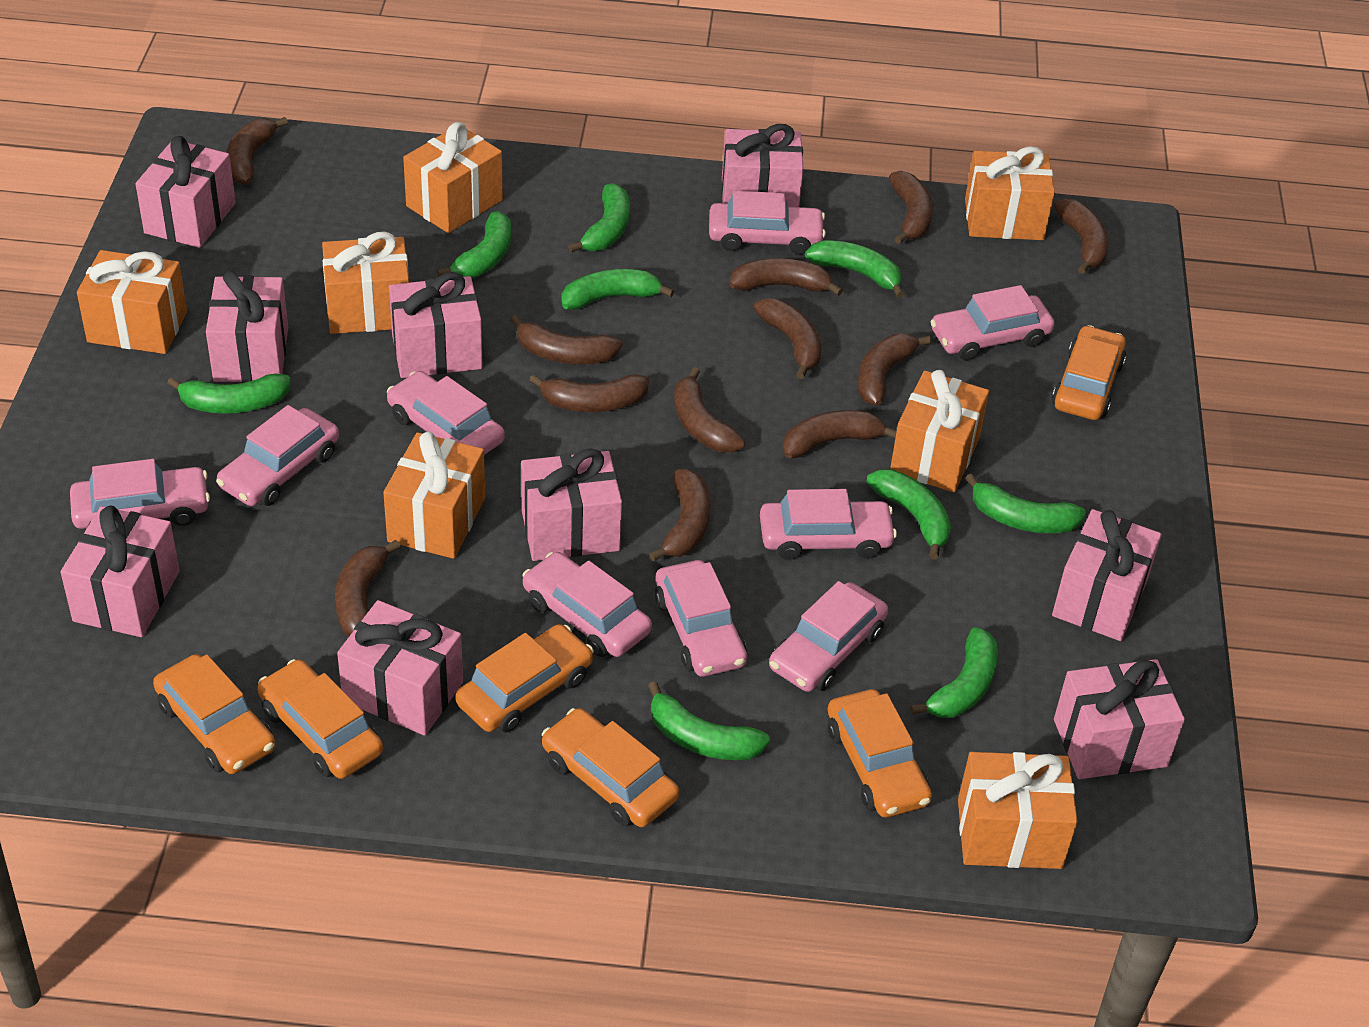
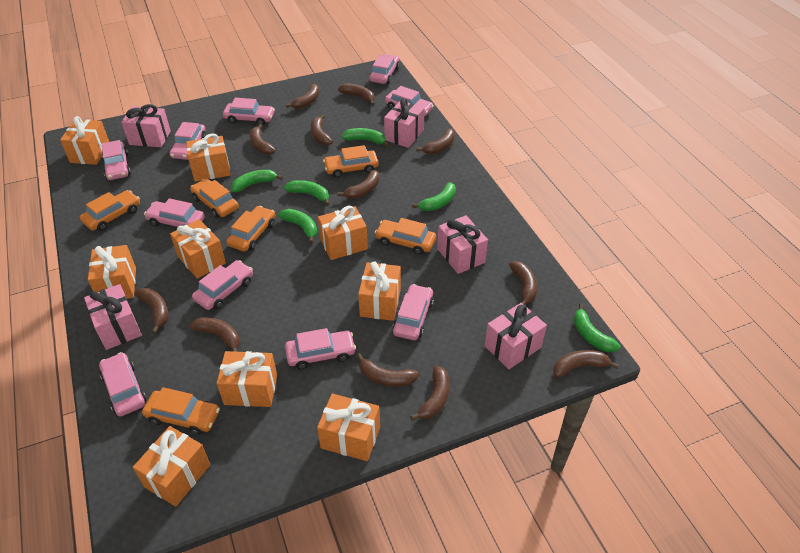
green banana: 9 -> 6
orange gift: 7 -> 9
pink car: 9 -> 10
pink gift: 9 -> 5

